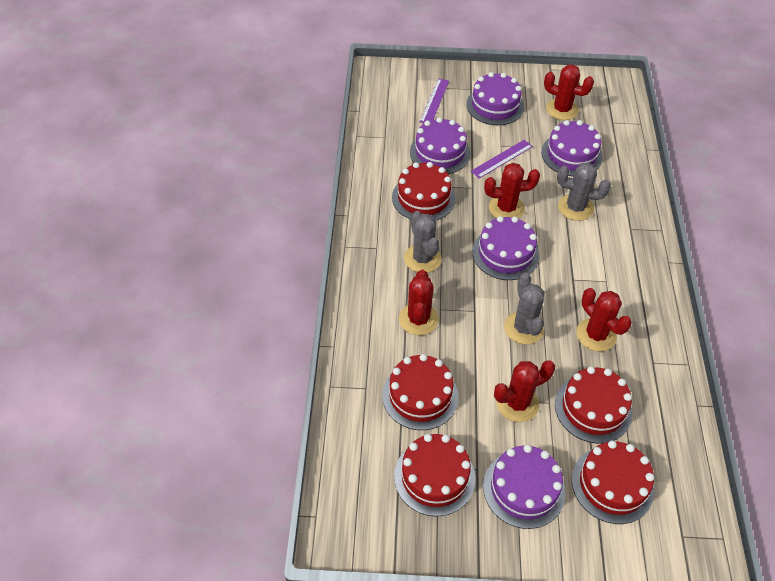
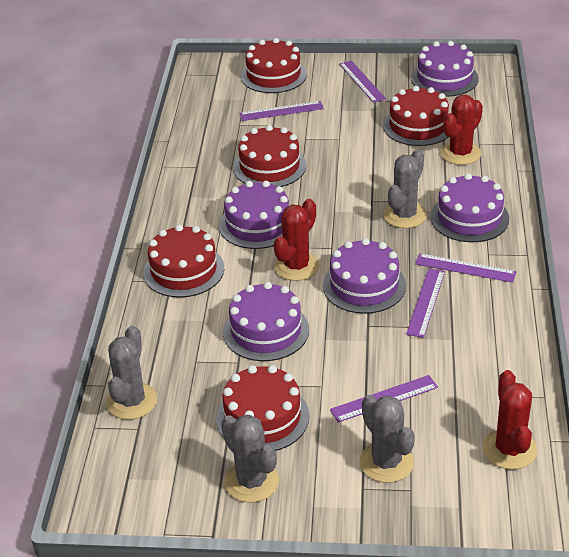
grey cactus: 3 -> 4
purple ruler: 2 -> 5
red cactus: 5 -> 3

